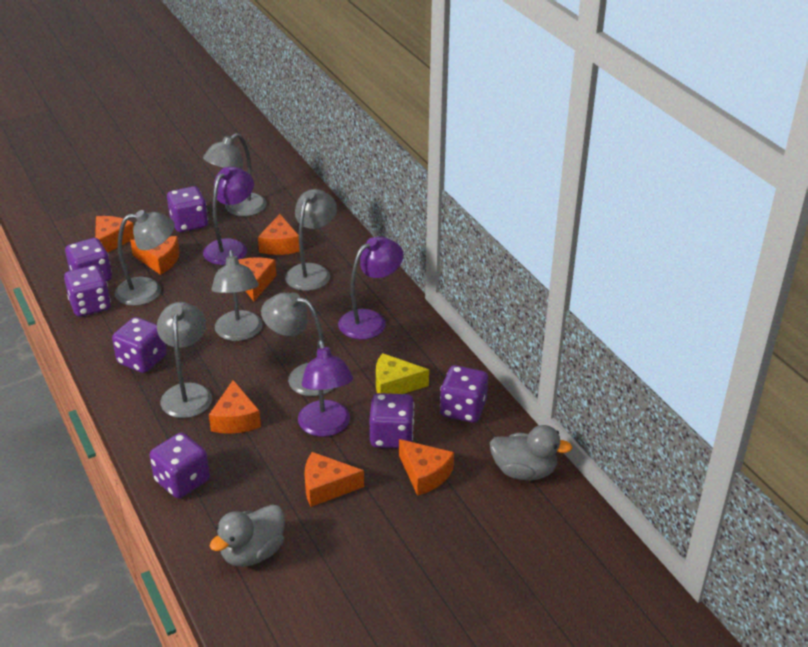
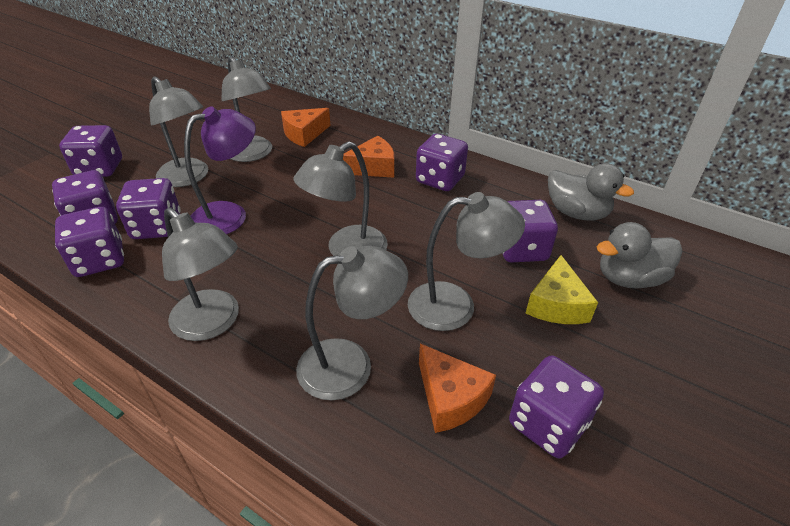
orange cheese: 7 -> 3
purple lamp: 3 -> 1

